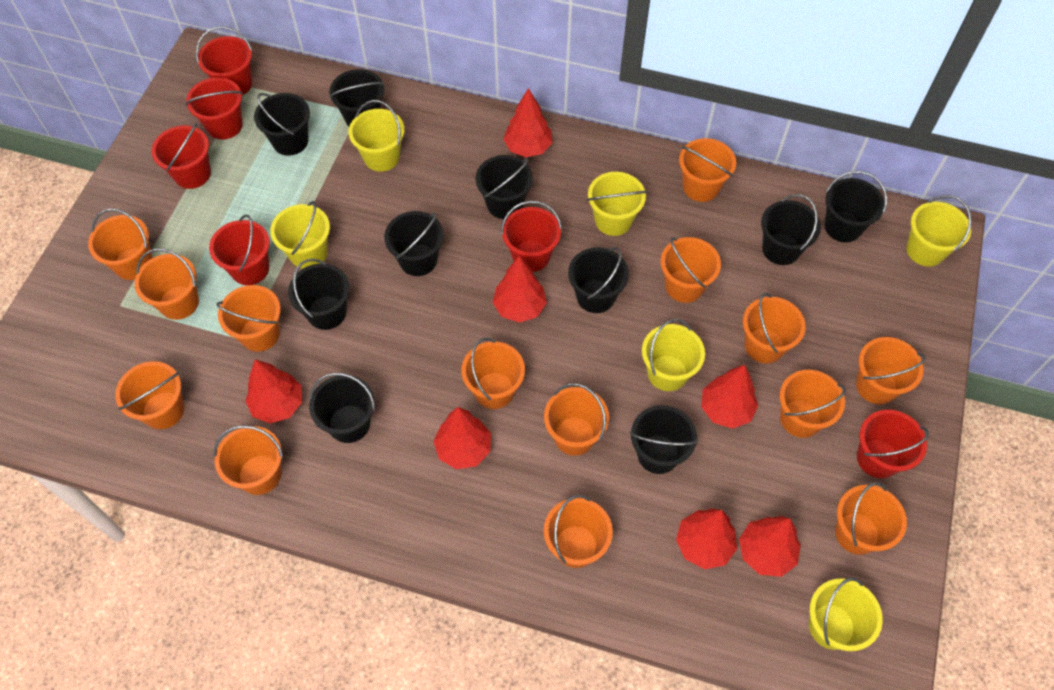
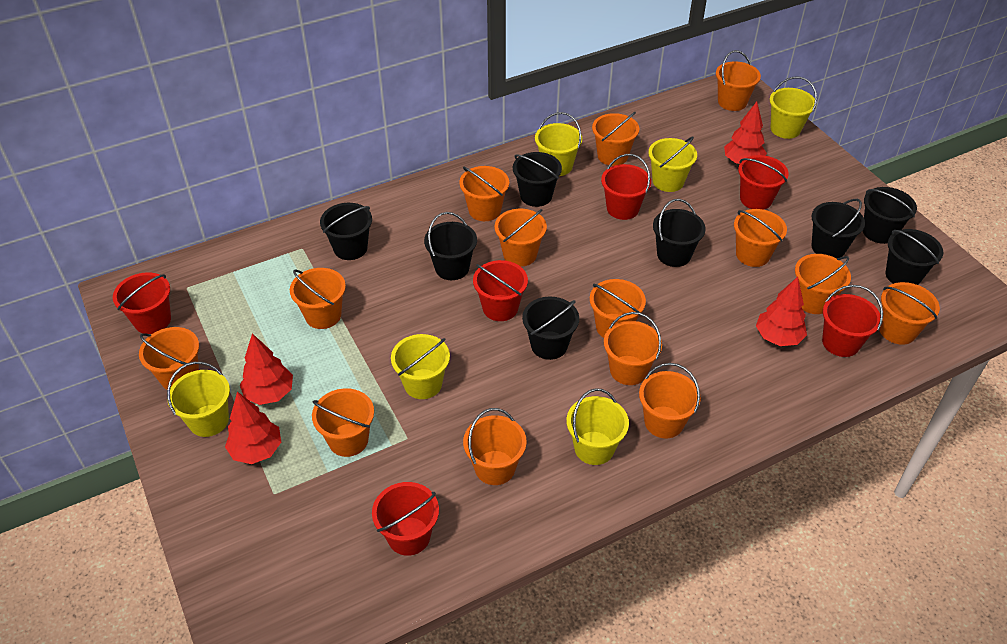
black bucket: 10 -> 8
red tree: 7 -> 4

